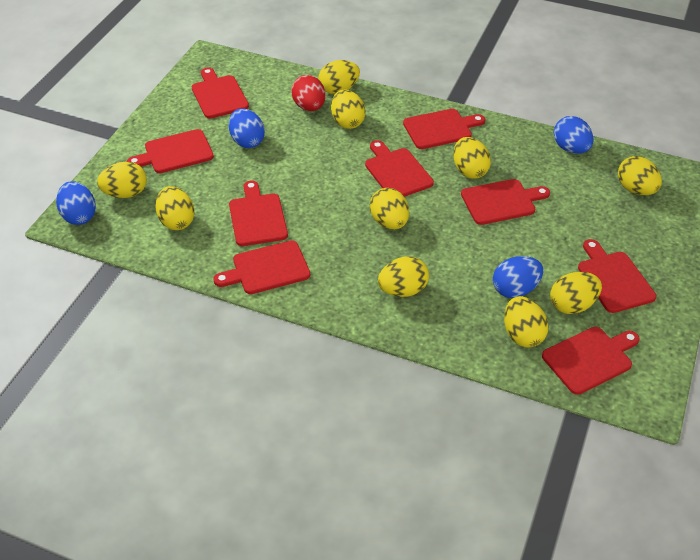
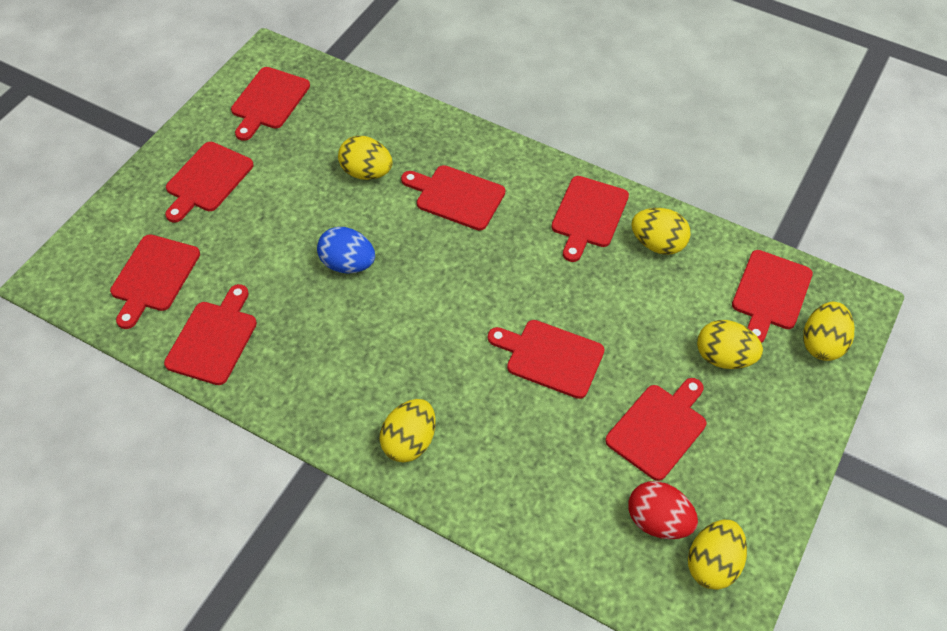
blue egg: 4 -> 1
yellow egg: 10 -> 6

